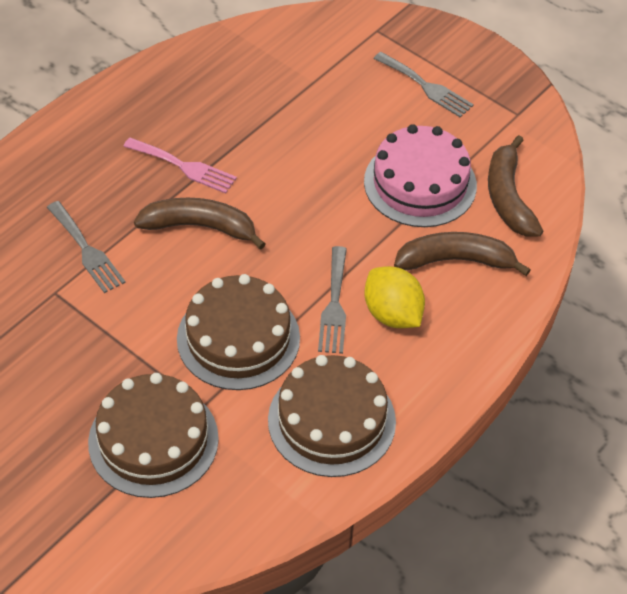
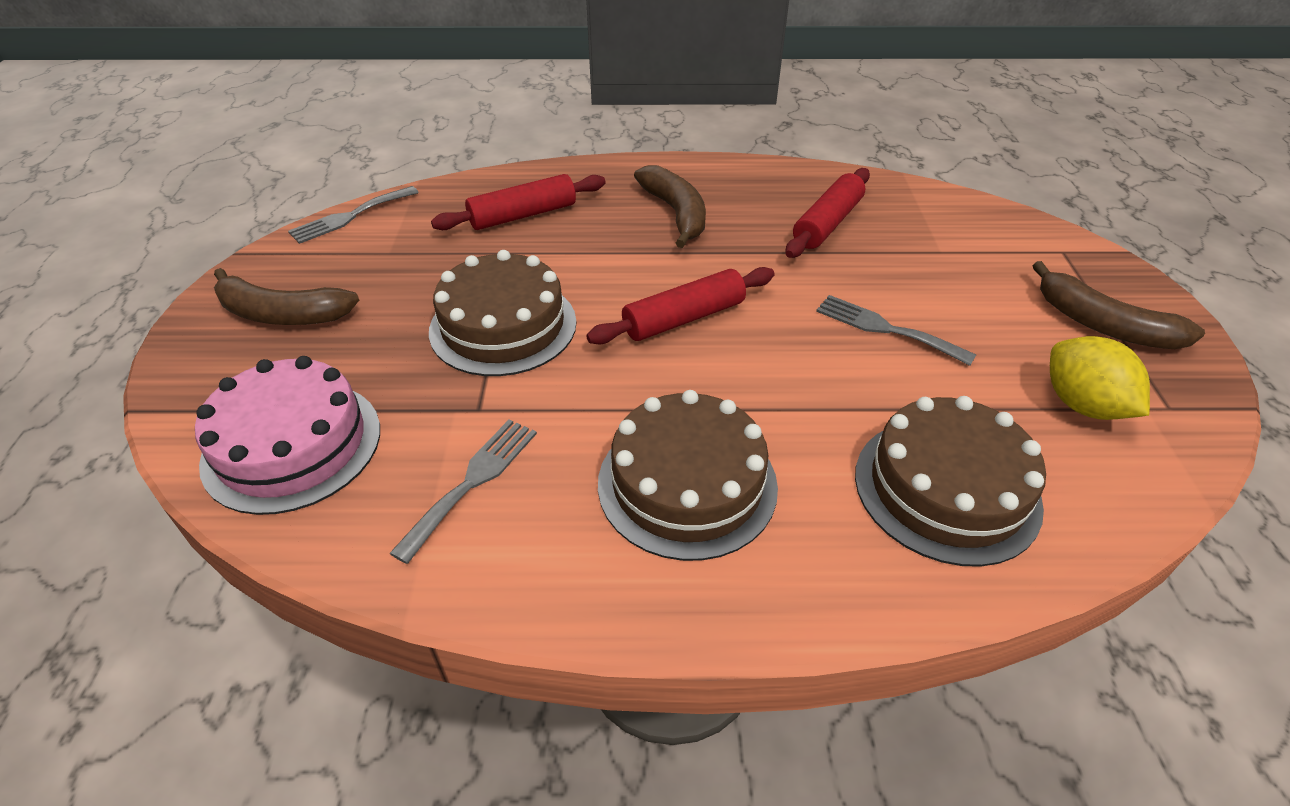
pink fork: 1 -> 0
red rolling pin: 0 -> 3

